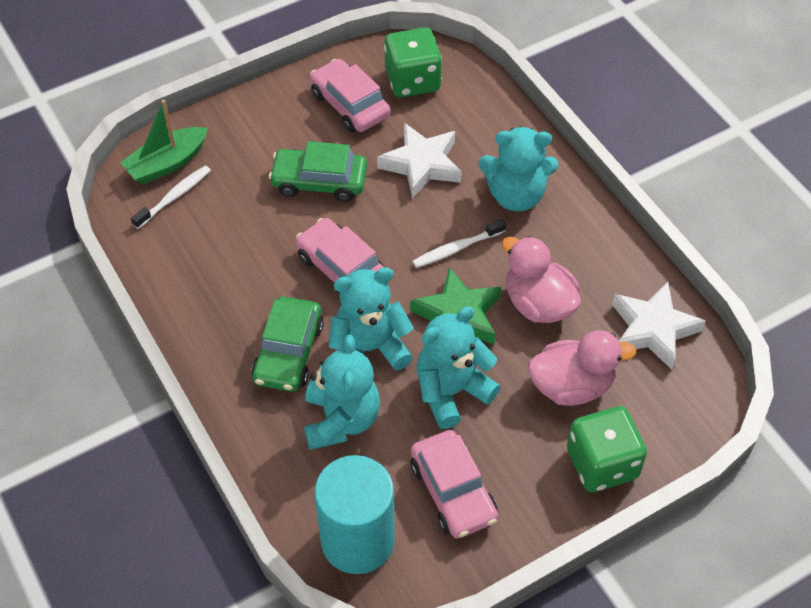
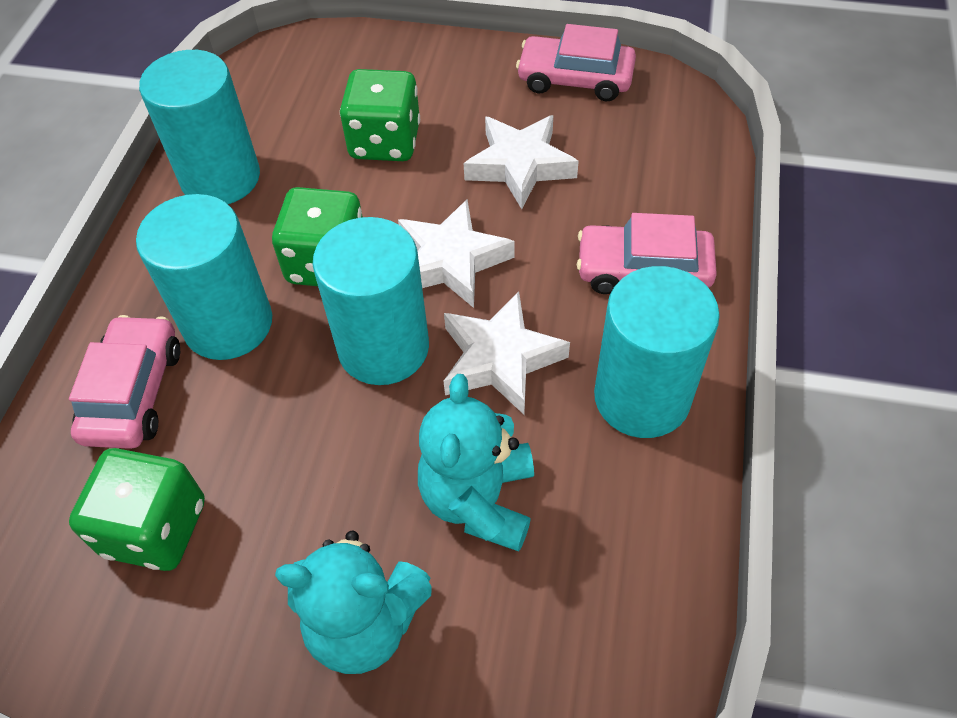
green boat: 1 -> 0
green car: 2 -> 0
green dice: 2 -> 3
green star: 1 -> 0
pink duck: 2 -> 0
turquoise cylinder: 1 -> 4
turquoise teddy bear: 4 -> 2
white star: 2 -> 3
white toothbrush: 2 -> 0

